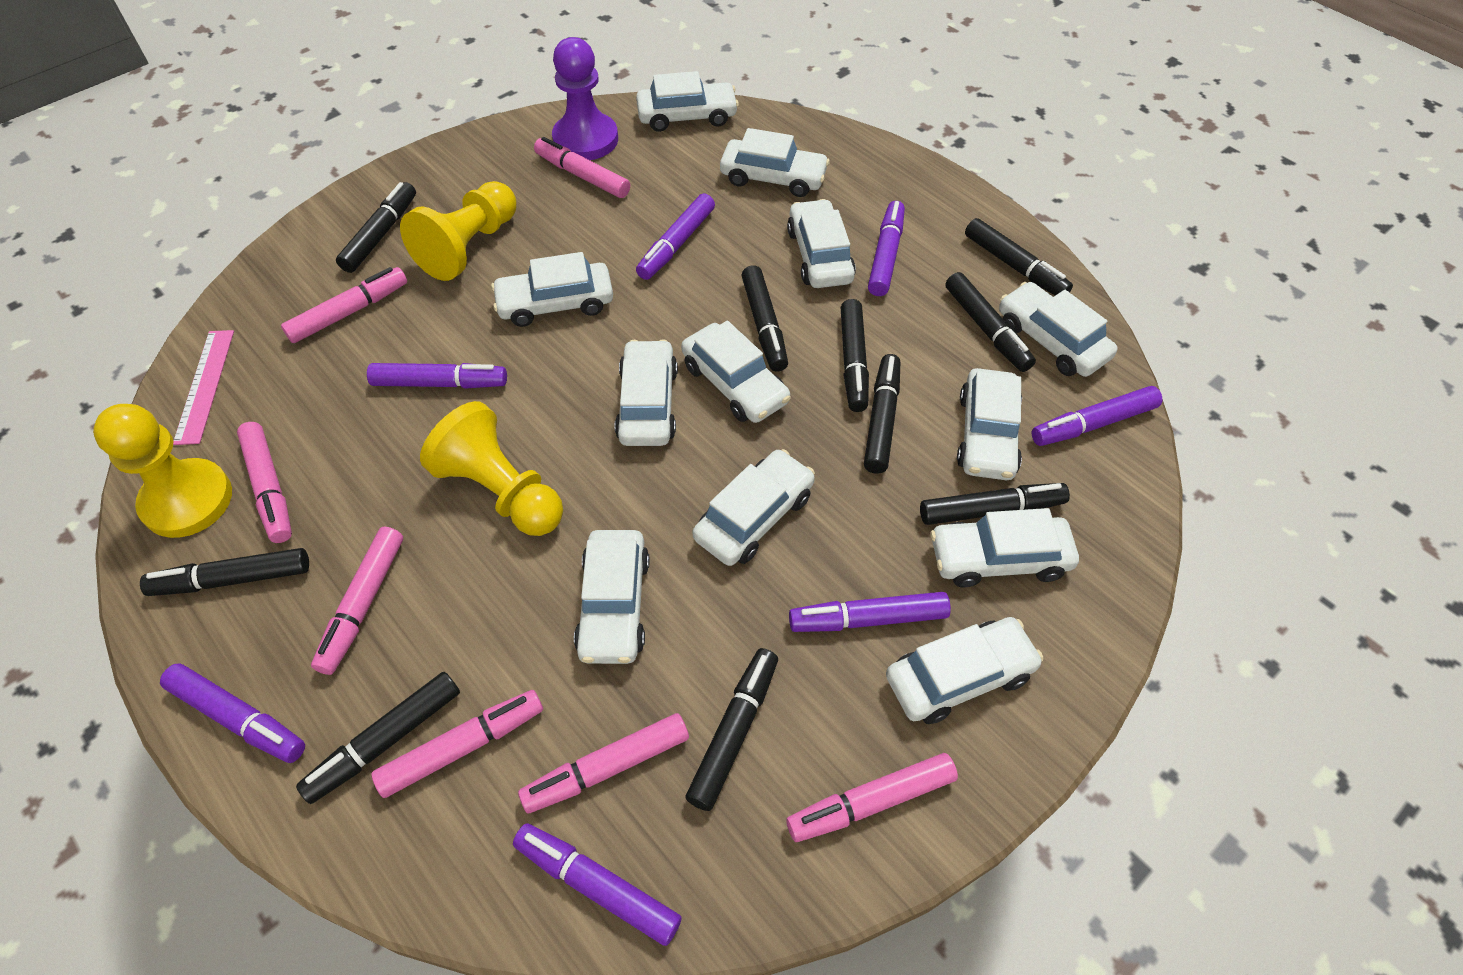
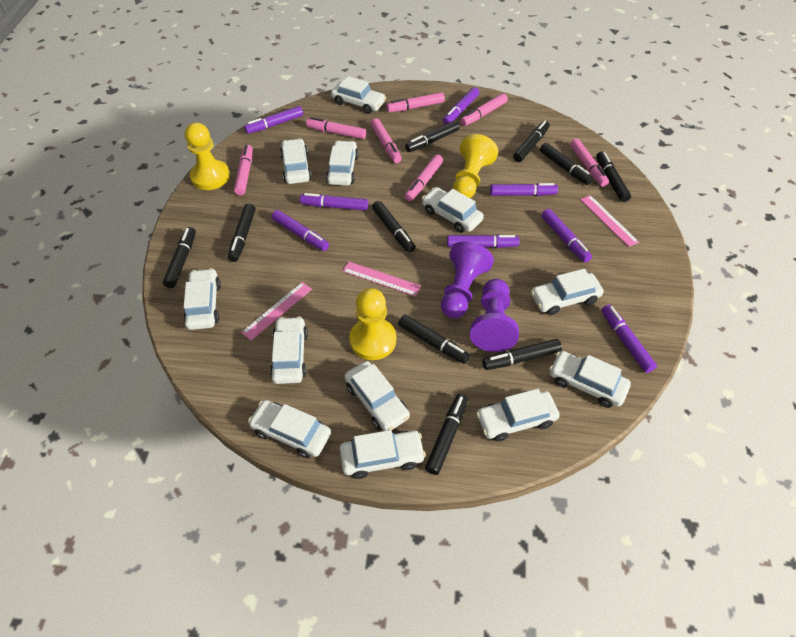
pink ruler: 1 -> 3
purple marker: 7 -> 8
purple pawn: 1 -> 2

